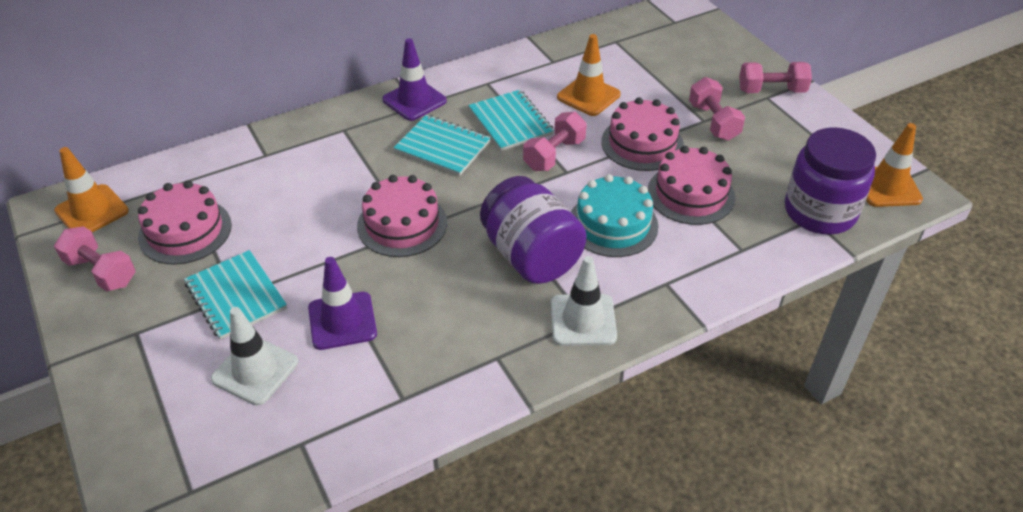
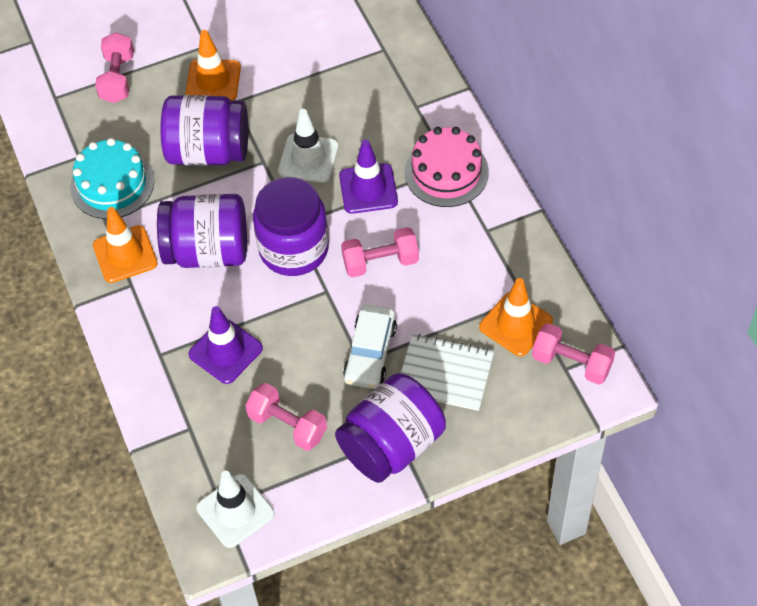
pink cake: 4 -> 1
purple jar: 2 -> 4
turquoise notebook: 3 -> 0
white car: 0 -> 1
white notebook: 0 -> 1

